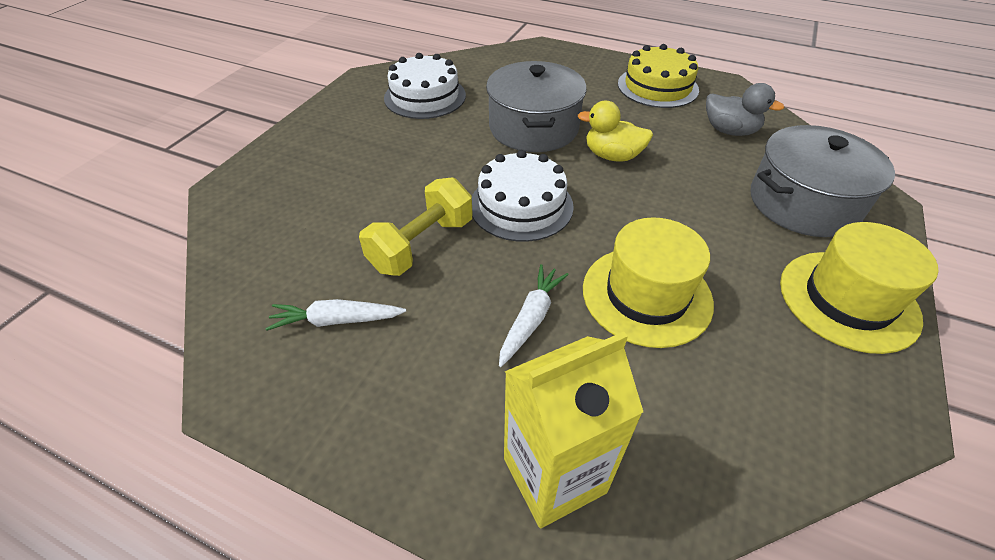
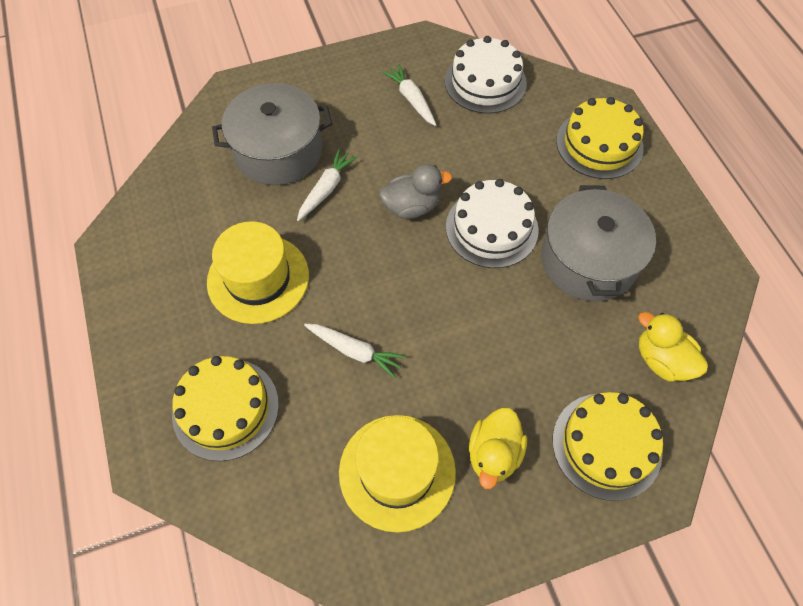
white carrot: 2 -> 3
yellow cake: 1 -> 3
yellow carton: 1 -> 0
yellow duck: 1 -> 2
yellow dumbbell: 1 -> 0

